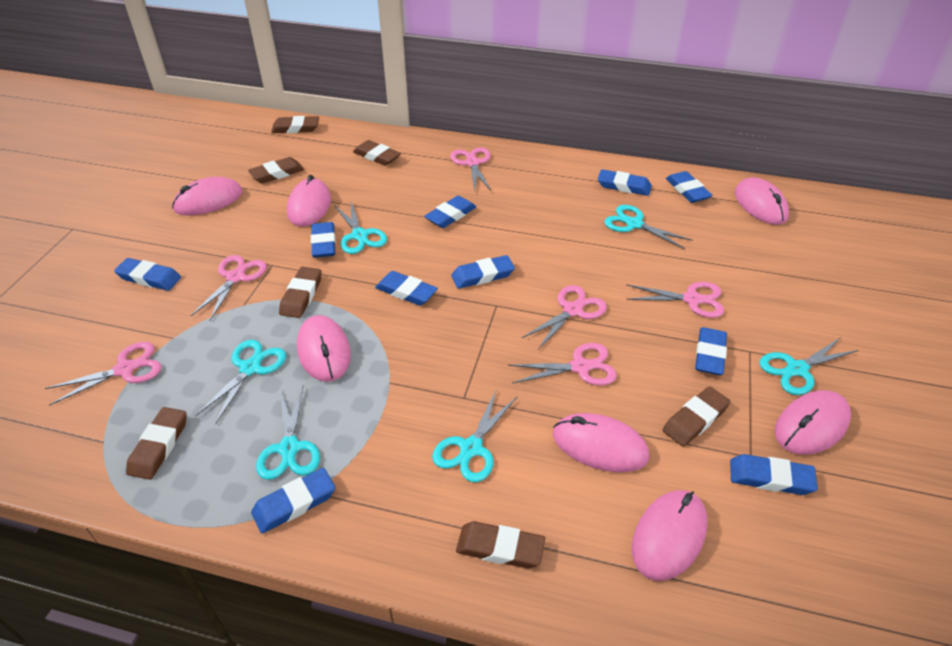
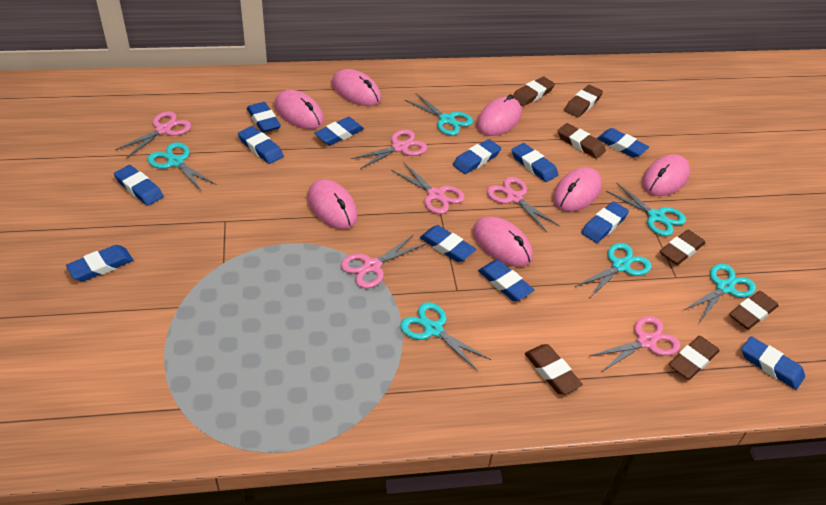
blue eraser: 10 -> 12

